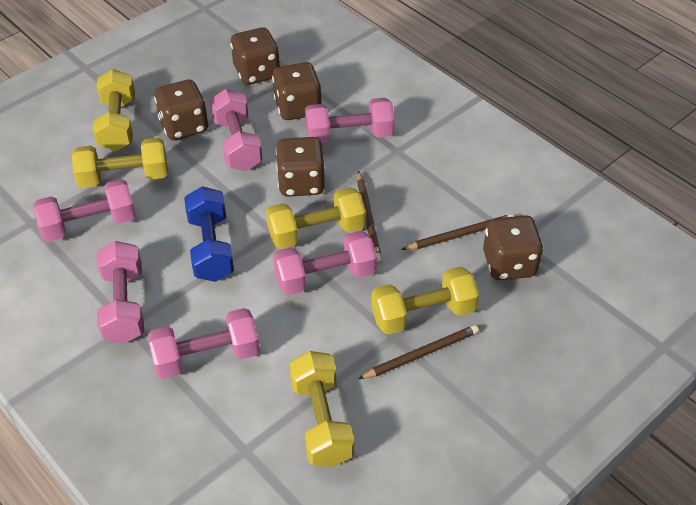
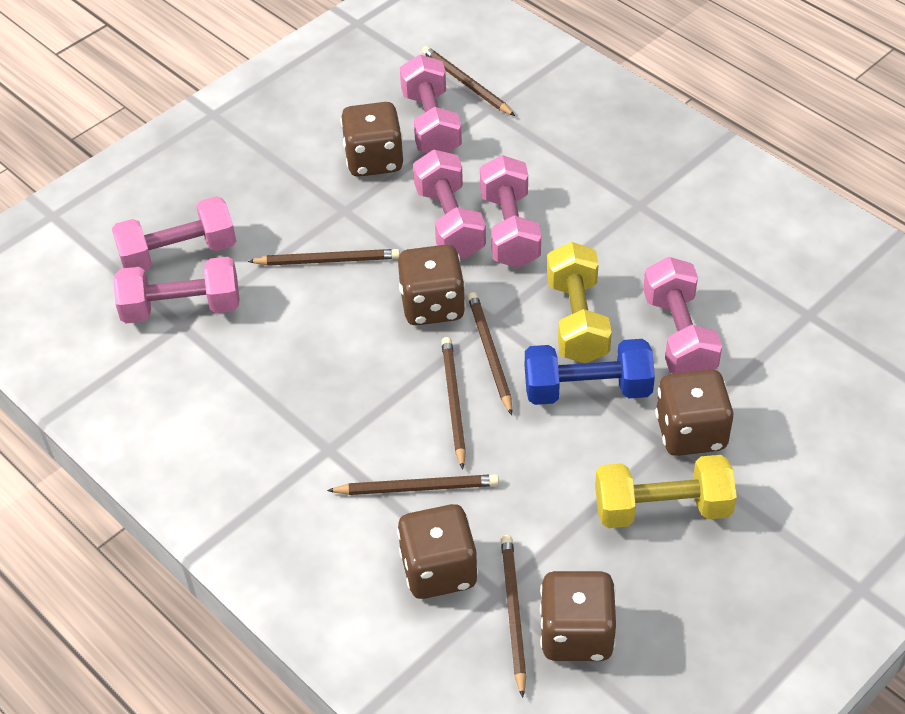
brown pencil: 3 -> 6
yellow dumbbell: 5 -> 2

